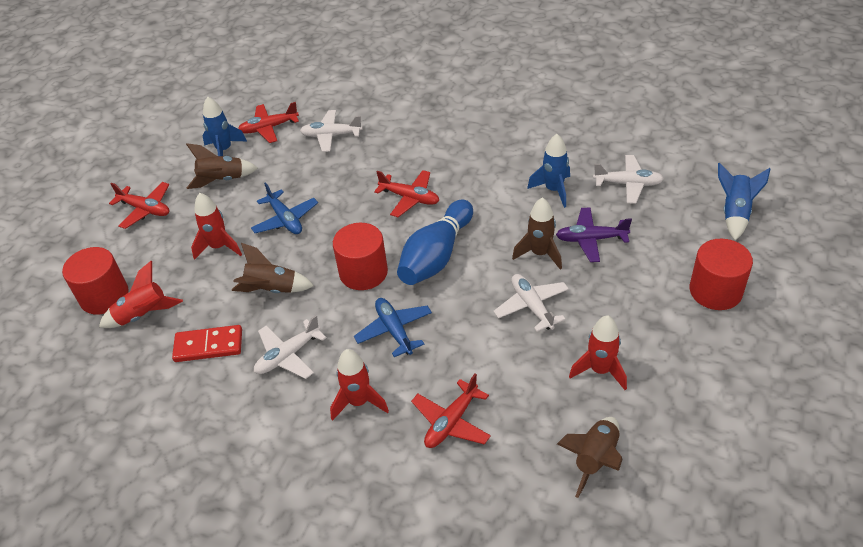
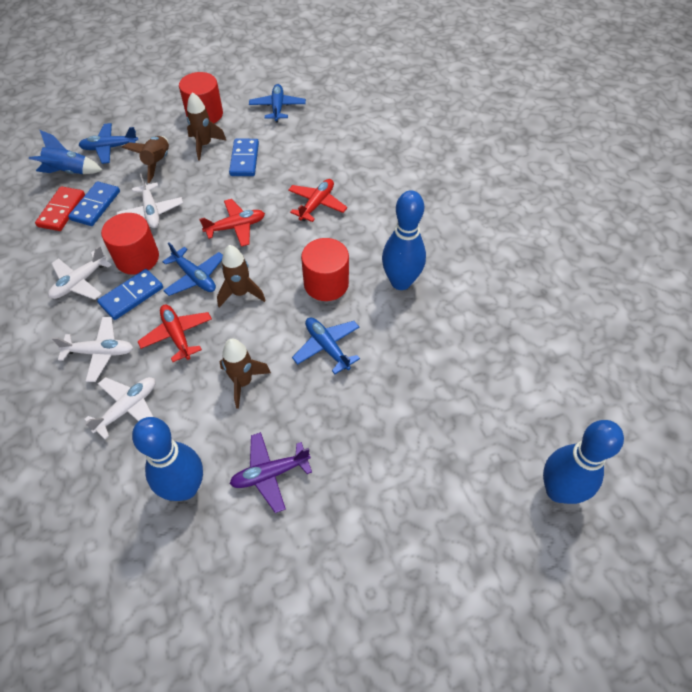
blue bowling pin: 1 -> 3
blue domino: 0 -> 3
blue plane: 2 -> 4
blue rocket: 3 -> 1
red plane: 4 -> 3
red rocket: 4 -> 0

